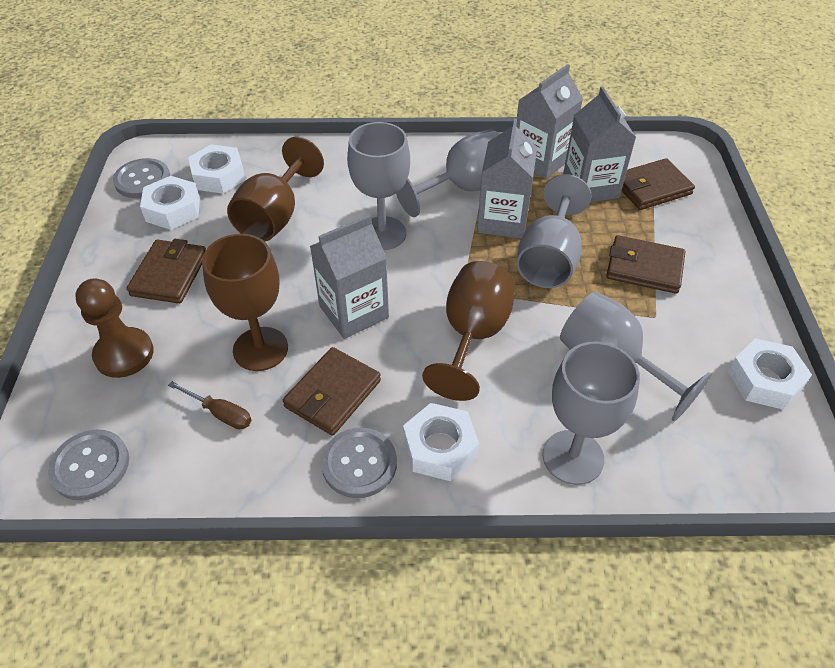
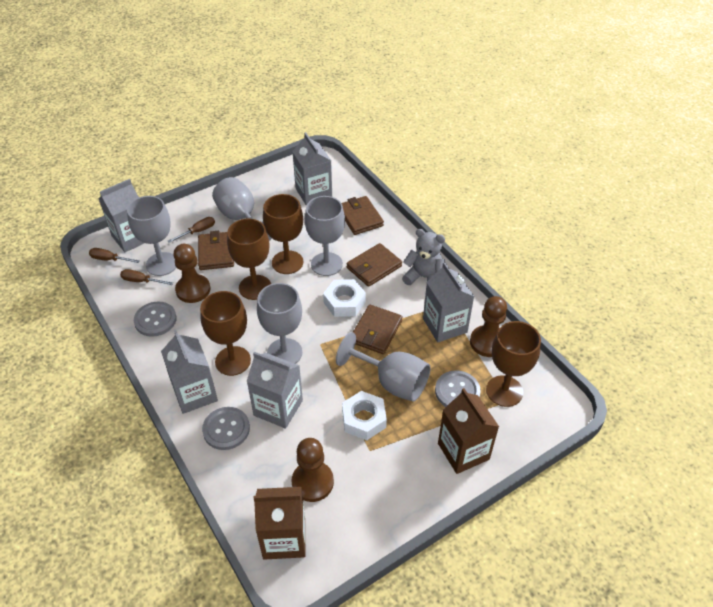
brown carton: 0 -> 2
brown goblet: 3 -> 4
brown pawn: 1 -> 3
brown screwdriver: 1 -> 3
grey carton: 4 -> 5
grey teddy bear: 0 -> 1
white nut: 4 -> 2

